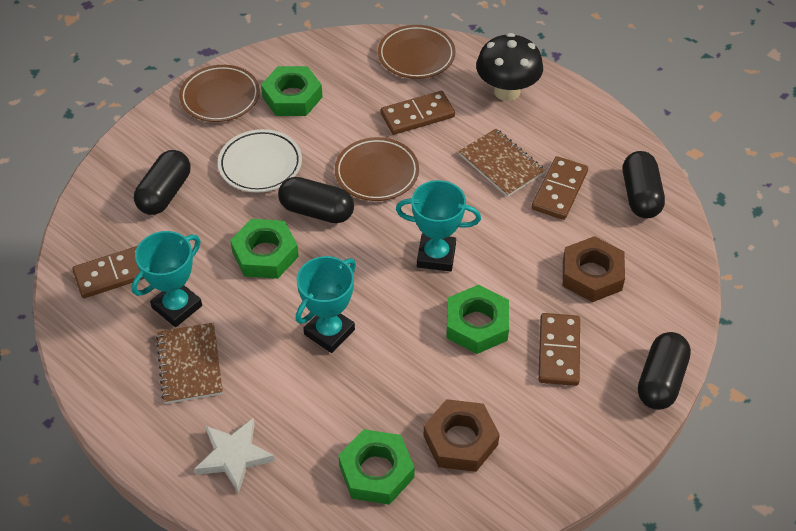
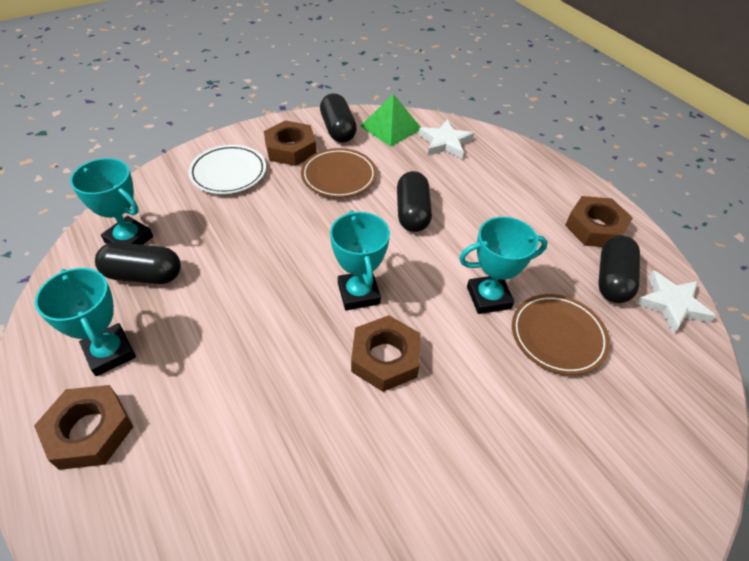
black mushroom: 1 -> 0
brown domino: 4 -> 0
brown notebook: 2 -> 0
brown nut: 2 -> 4
brown plate: 3 -> 2
green nut: 4 -> 0
green pyramid: 0 -> 1
turquoise trophy: 3 -> 4
white star: 1 -> 2

